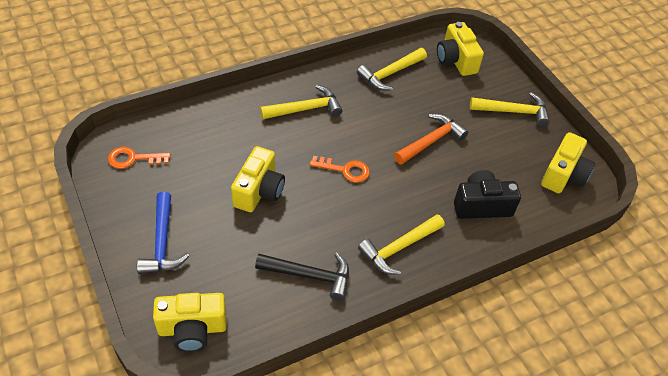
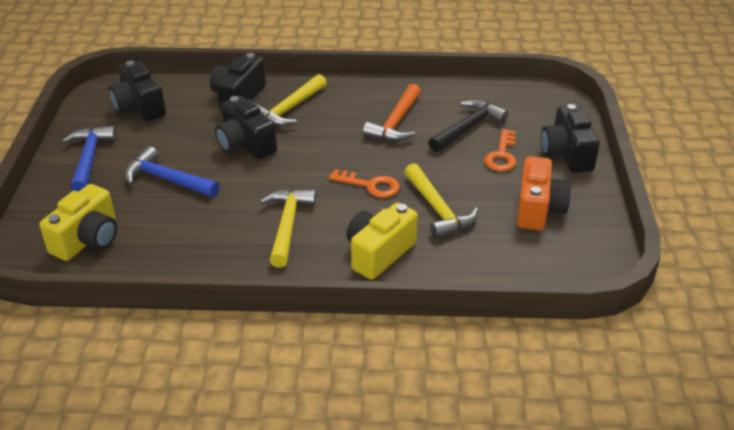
black camera: 1 -> 4
blue hammer: 1 -> 2
orange camera: 0 -> 1
yellow camera: 4 -> 2
yellow hammer: 4 -> 3

